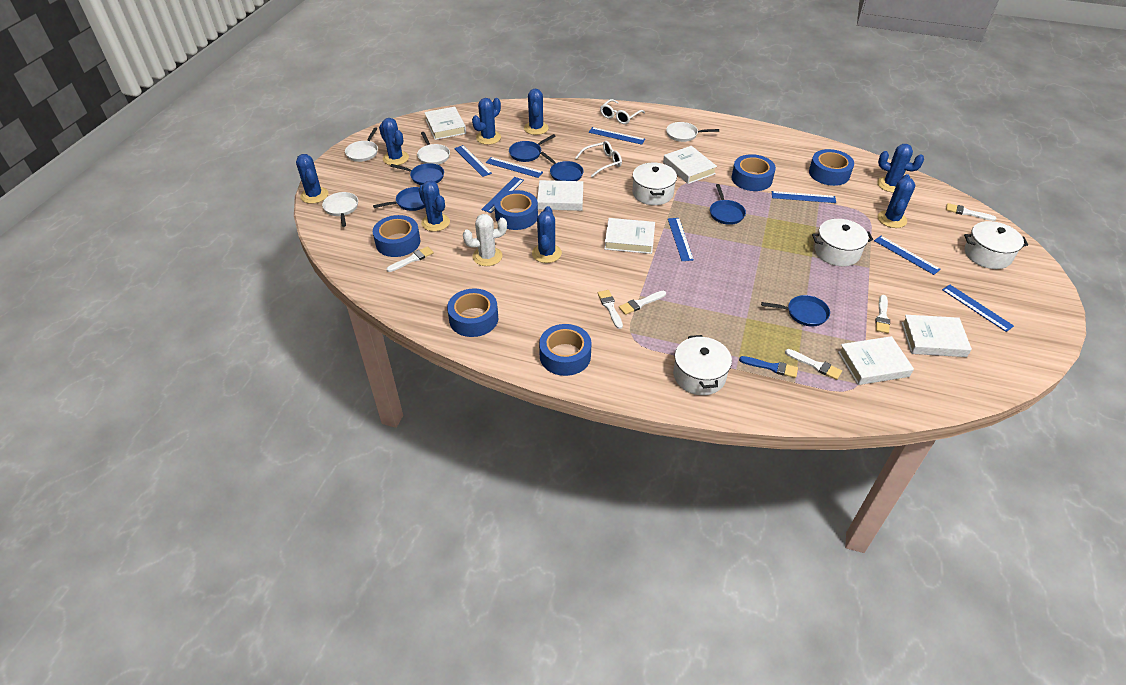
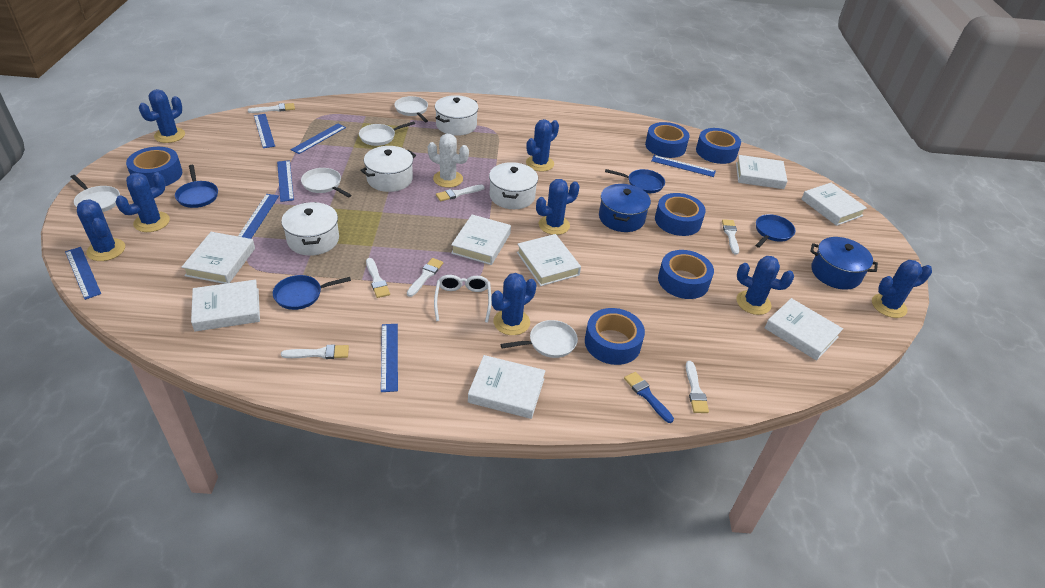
blue pan: 6 -> 4
blue pot: 0 -> 2
blue ruler: 8 -> 7
white book: 6 -> 8
white brush: 6 -> 7
white glasses: 2 -> 1
white pan: 4 -> 5

